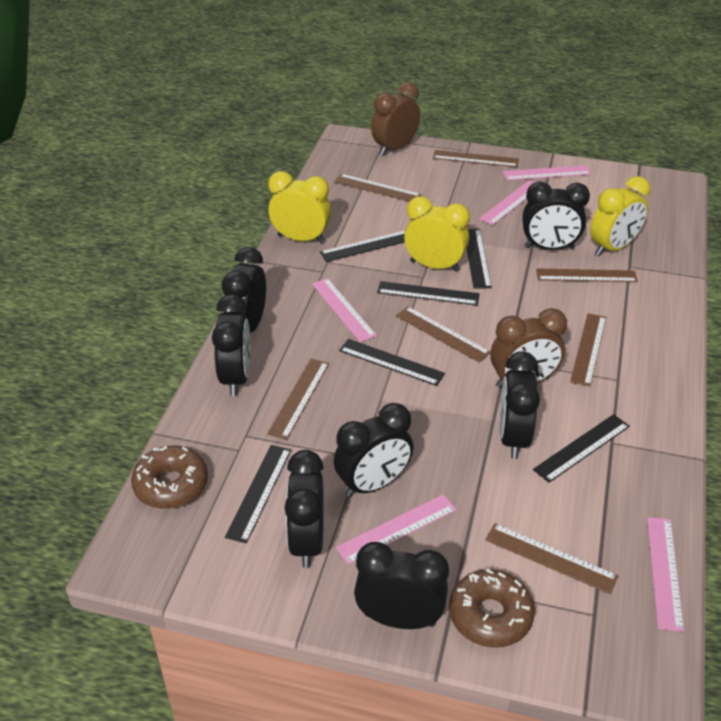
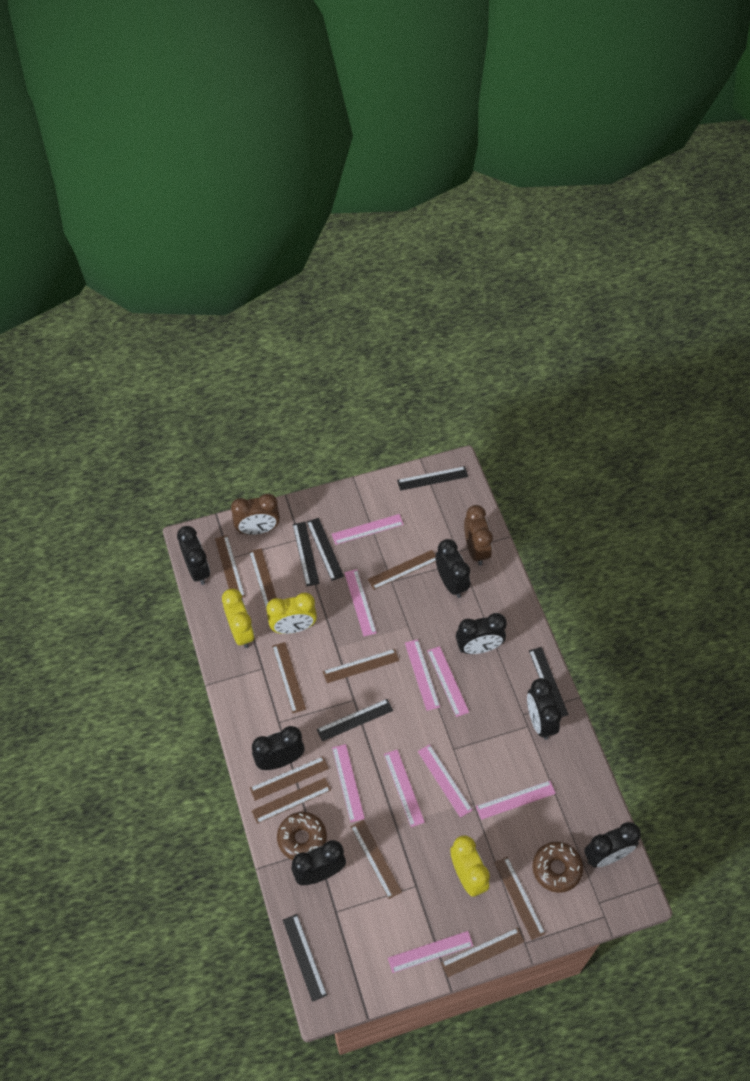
brown ruler: 7 -> 10
pink ruler: 5 -> 9

